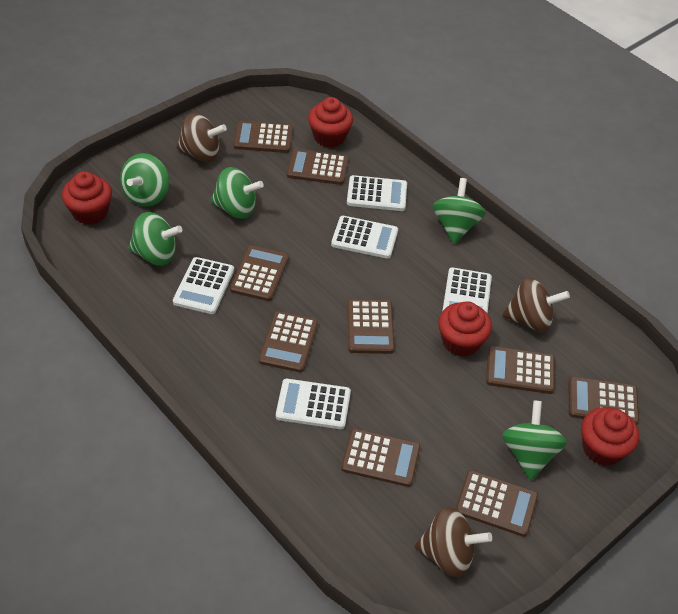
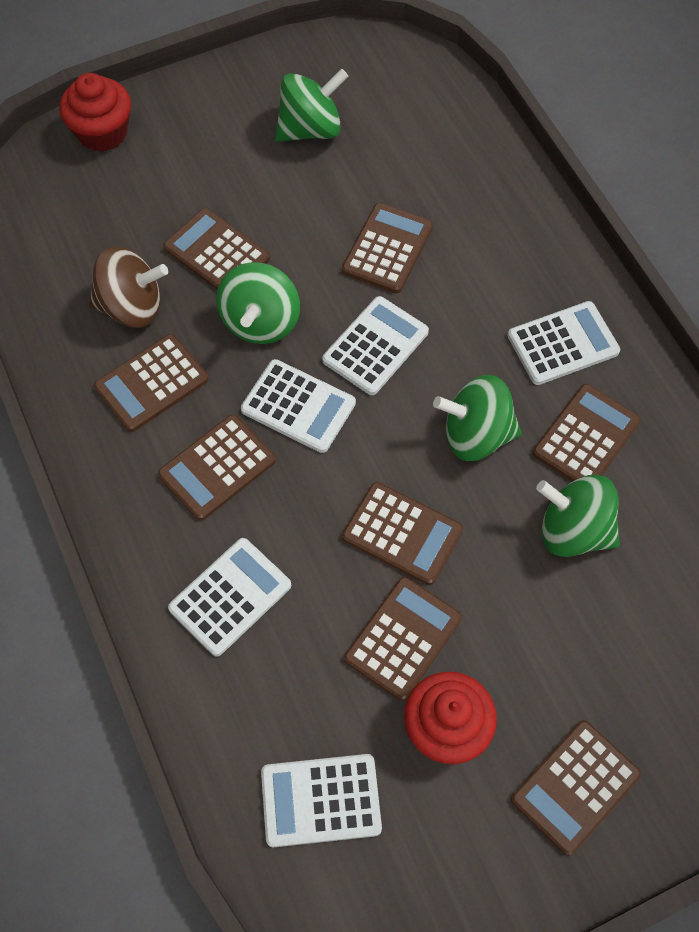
brown calculator: 9 -> 8
brown spinning top: 3 -> 1
green spinning top: 5 -> 4
red cupcake: 4 -> 2

